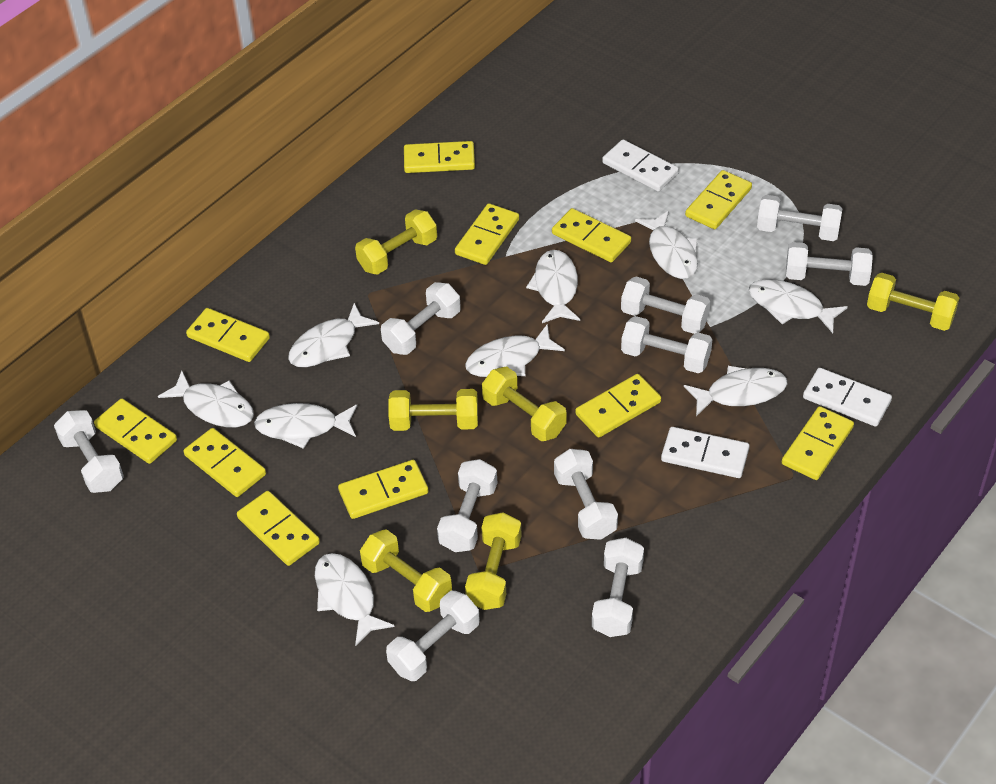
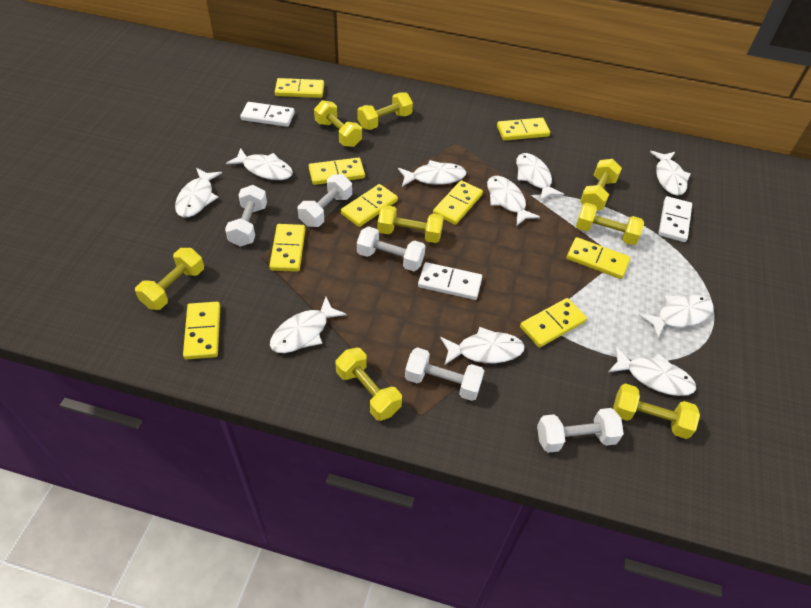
white dumbbell: 10 -> 5
white fish: 9 -> 10
yellow domino: 11 -> 9
yellow dumbbell: 6 -> 8

